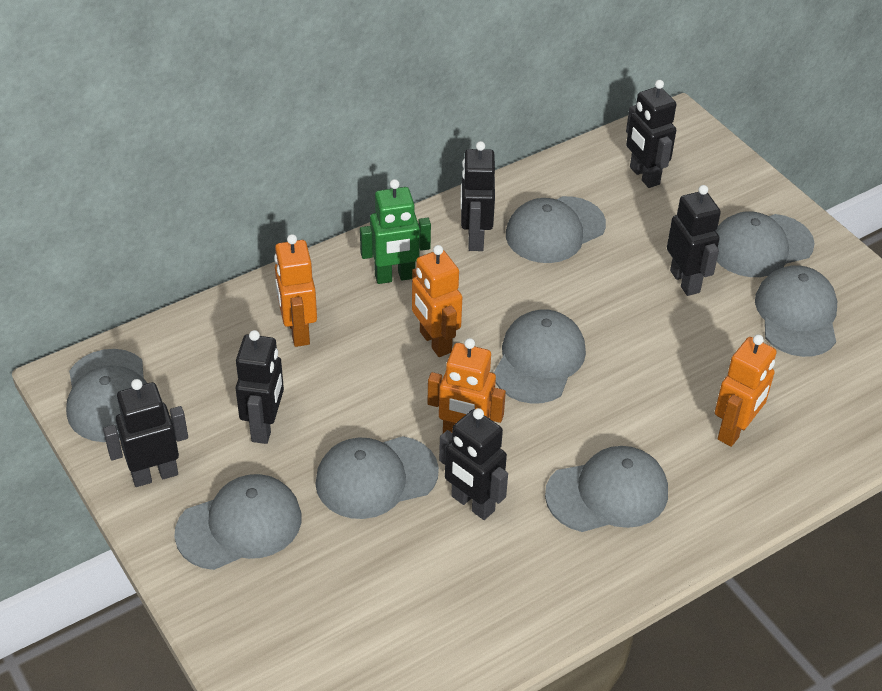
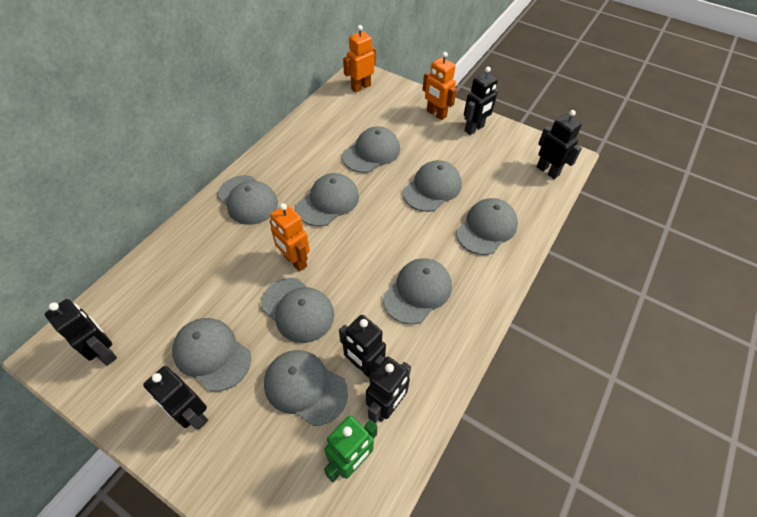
grey cap: 8 -> 9
orange robot: 4 -> 3

